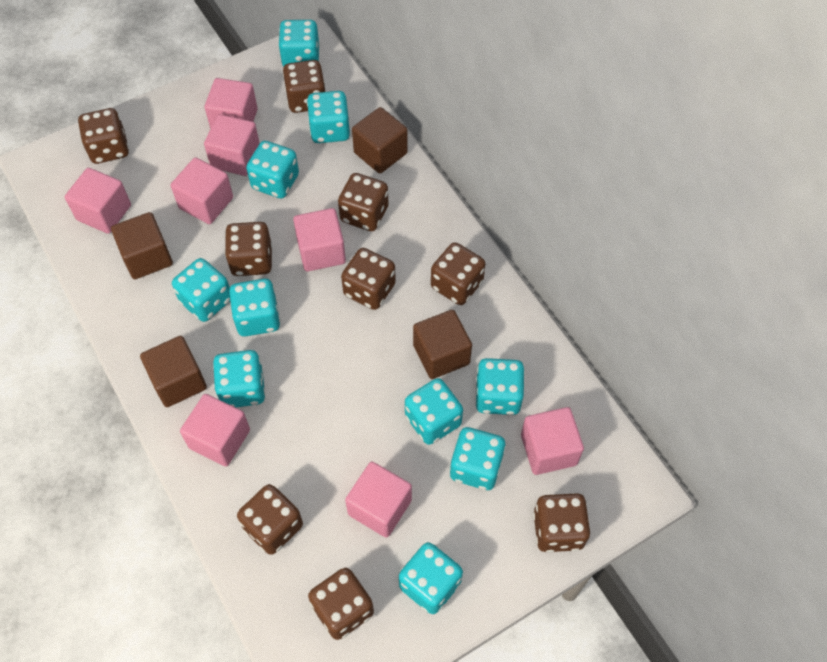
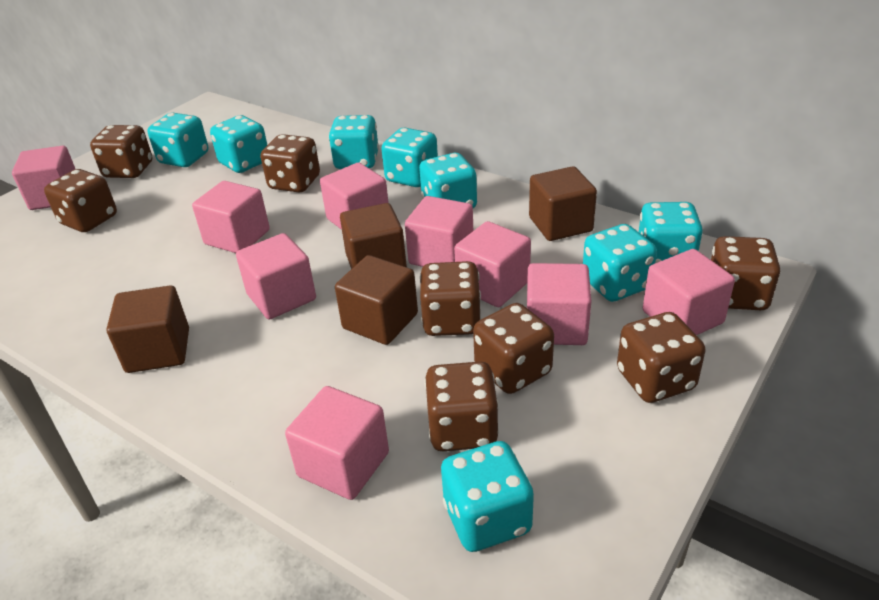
brown dice: 9 -> 8
pink cube: 8 -> 9
turquoise dice: 10 -> 8

